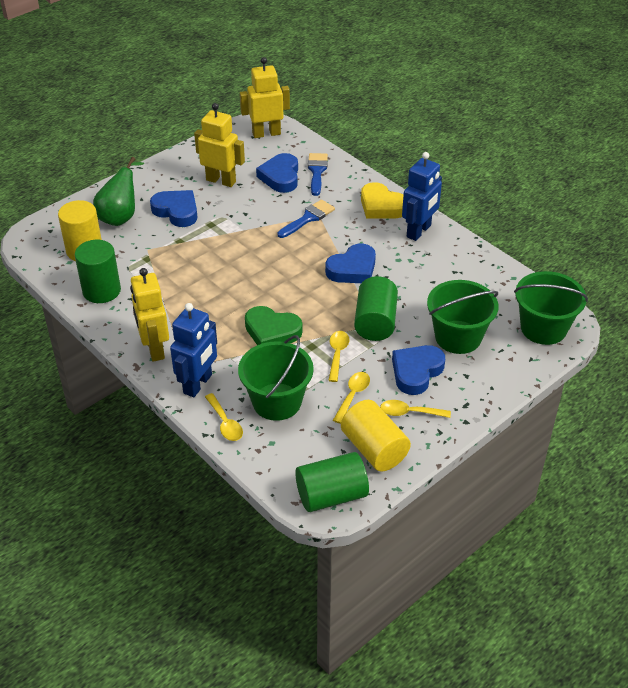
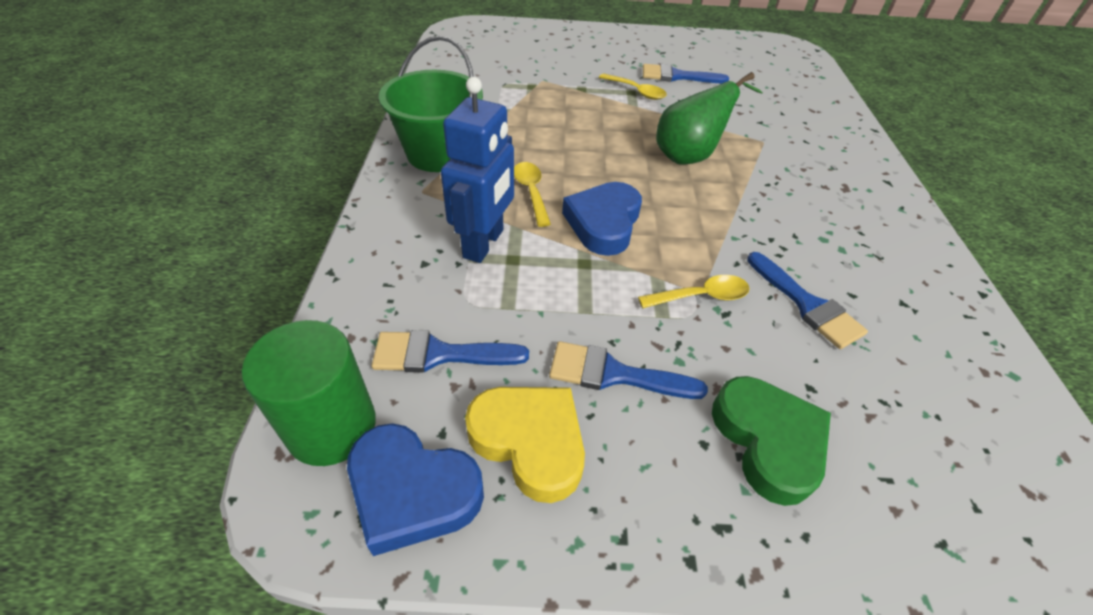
blue brush: 2 -> 4
blue heart: 4 -> 2
blue robot: 2 -> 1
green bucket: 3 -> 1
green cylinder: 3 -> 1
yellow cylinder: 2 -> 0
yellow robot: 3 -> 0
yellow spoon: 4 -> 3

